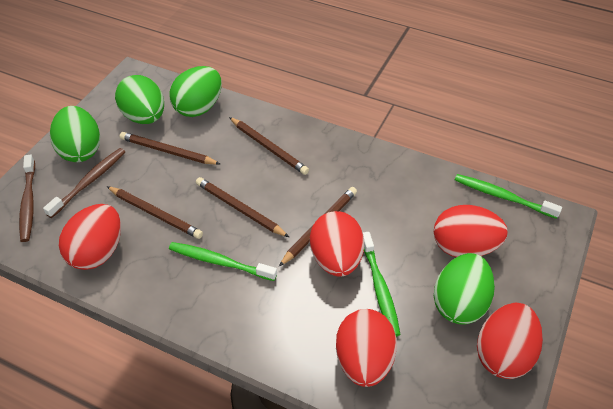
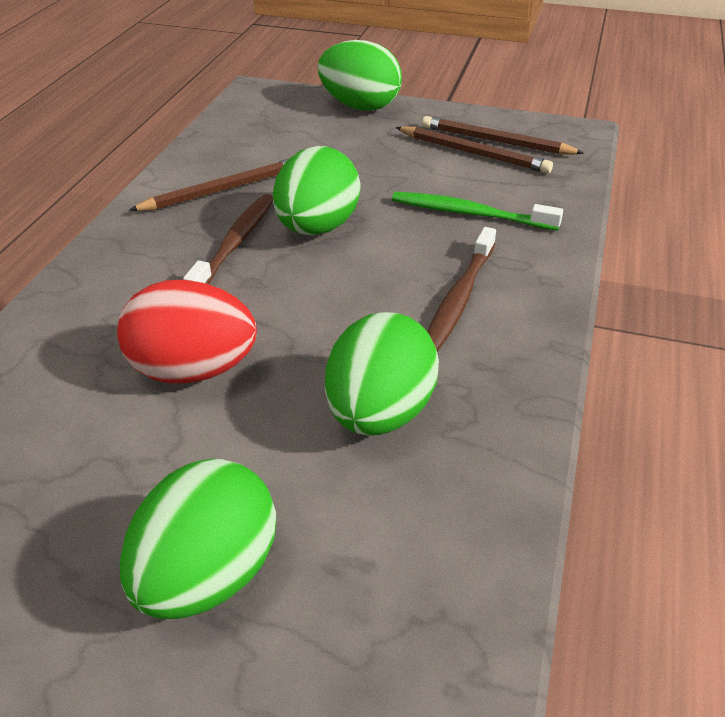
brown pencil: 5 -> 3
green toothbrush: 3 -> 1
red egg: 5 -> 1

